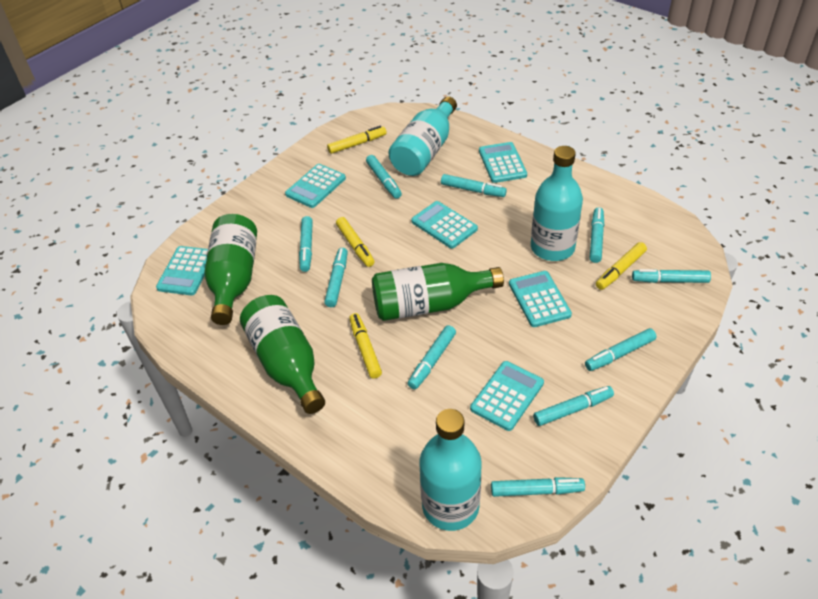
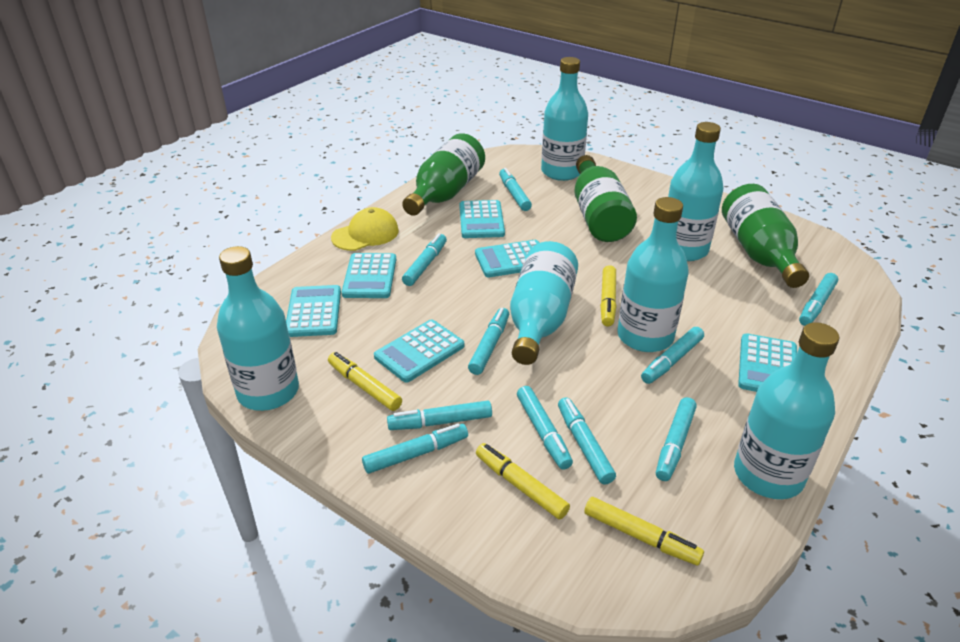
turquoise bottle: 3 -> 6
yellow cap: 0 -> 1

